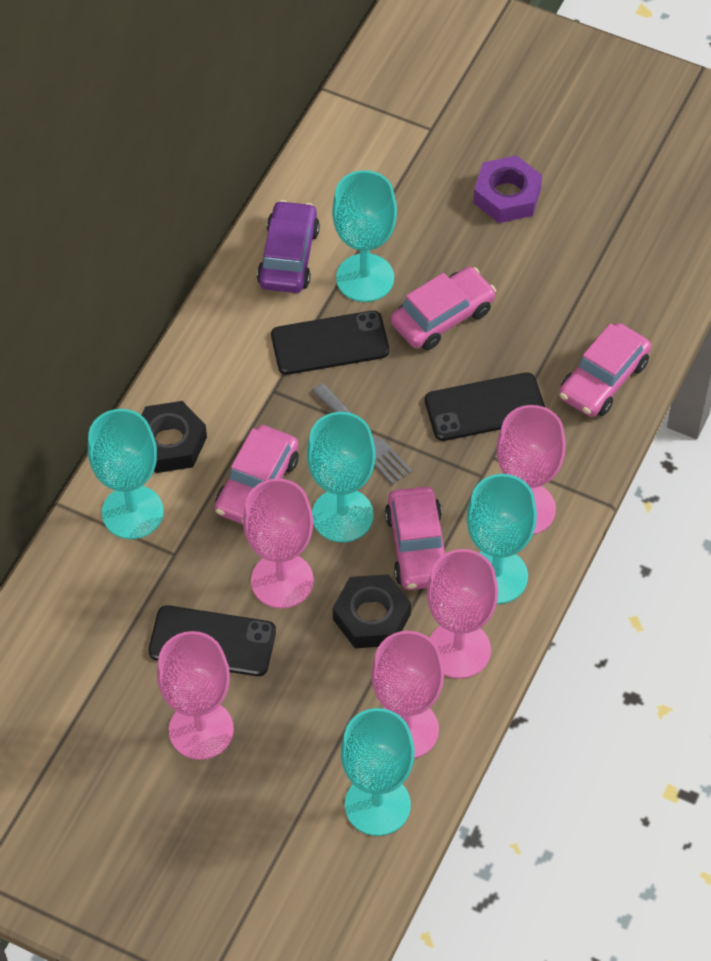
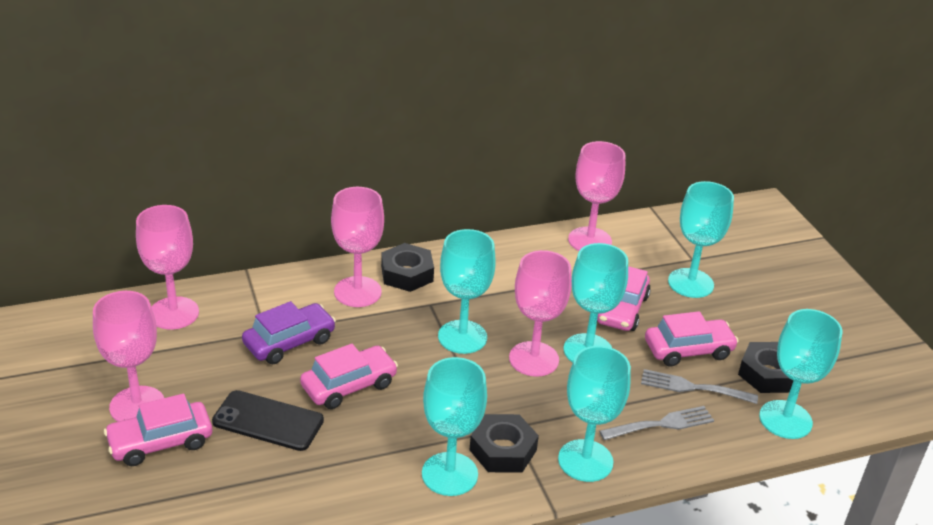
black nut: 2 -> 3
black phone: 3 -> 1
grey fork: 1 -> 2
purple nut: 1 -> 0
turquoise goblet: 5 -> 6

